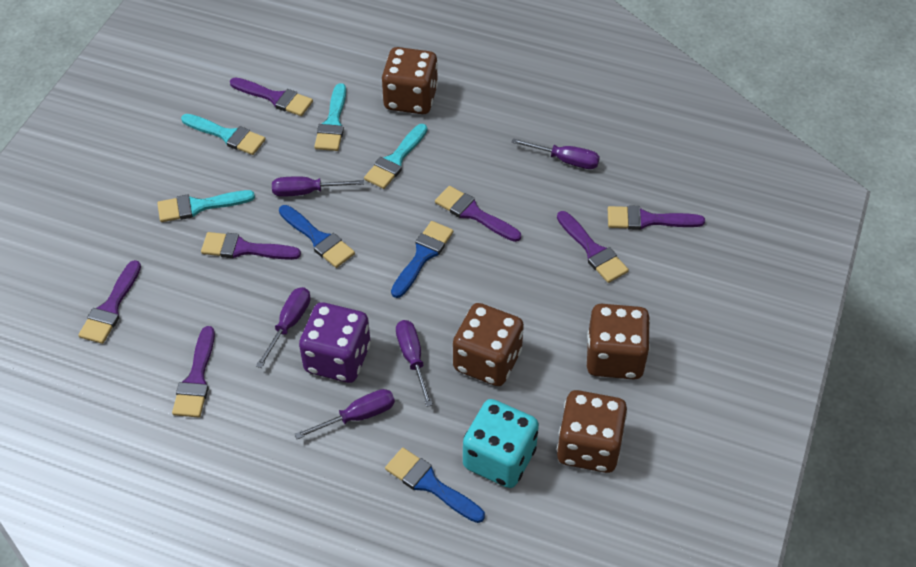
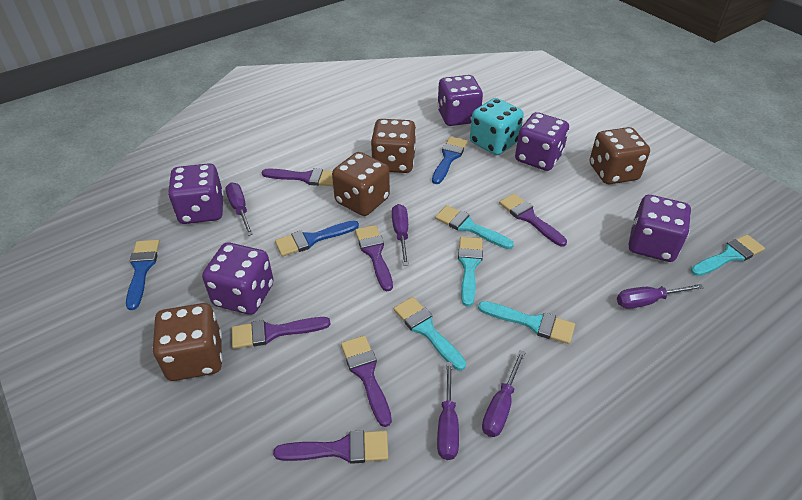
purple brush: 7 -> 6
purple dice: 1 -> 5
turquoise brush: 4 -> 5

